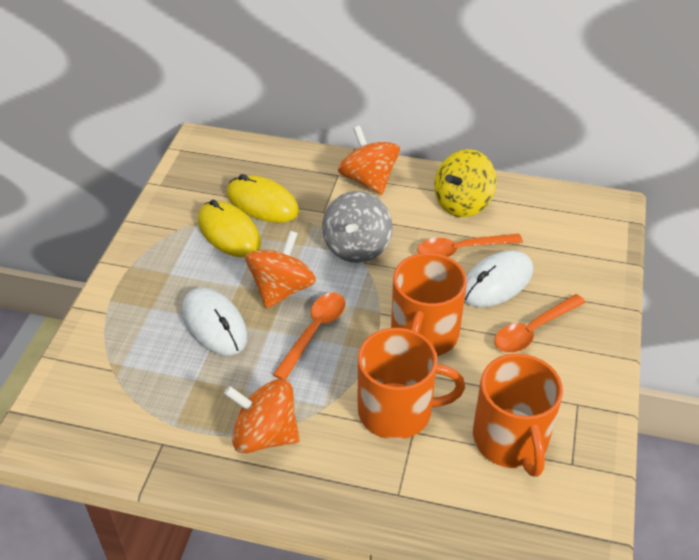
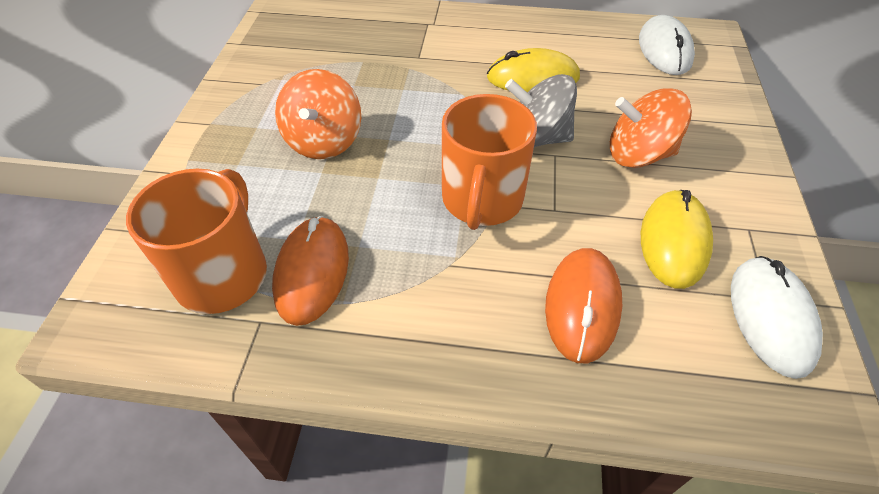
orange mouse: 0 -> 2
orange mug: 3 -> 2
orange spinning top: 3 -> 2
orange spoon: 3 -> 0
yellow spinning top: 1 -> 0

